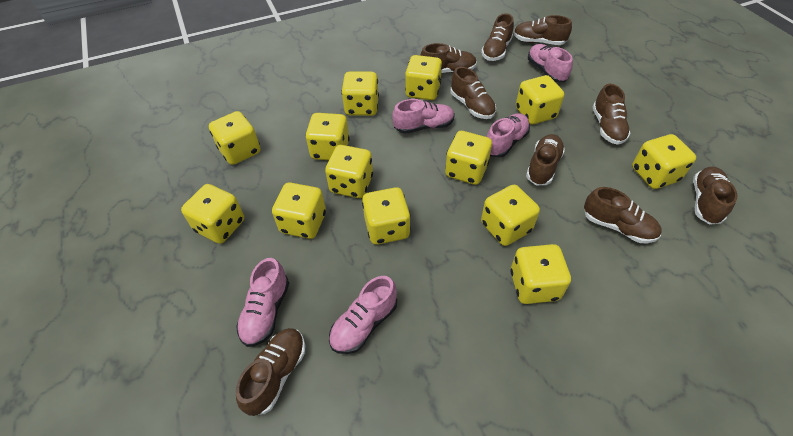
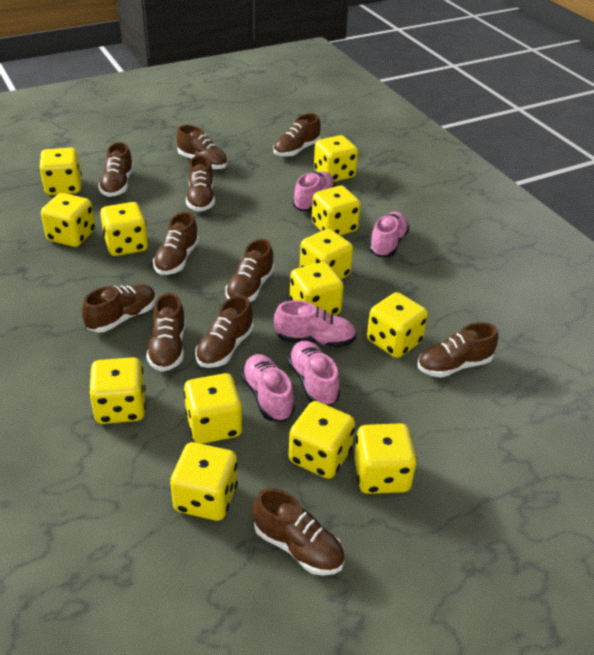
brown shoe: 9 -> 11

